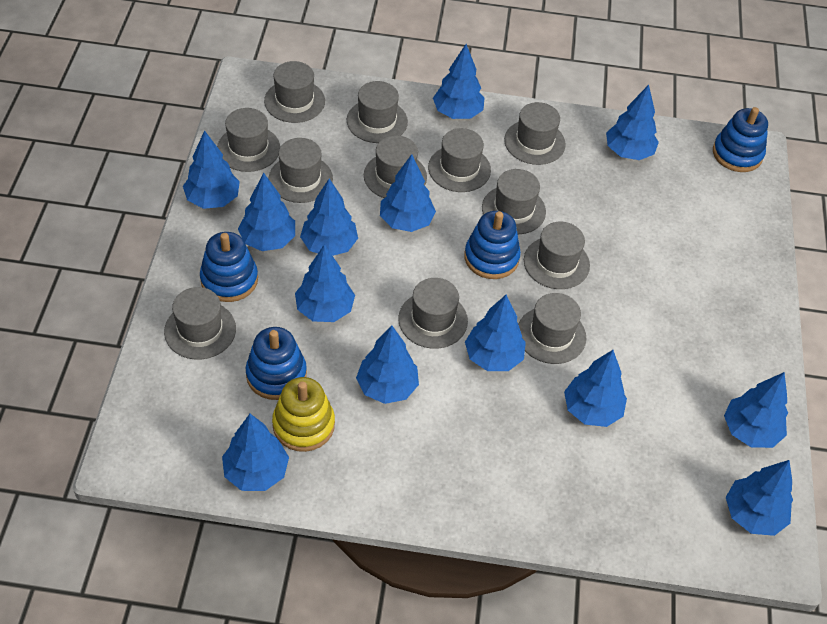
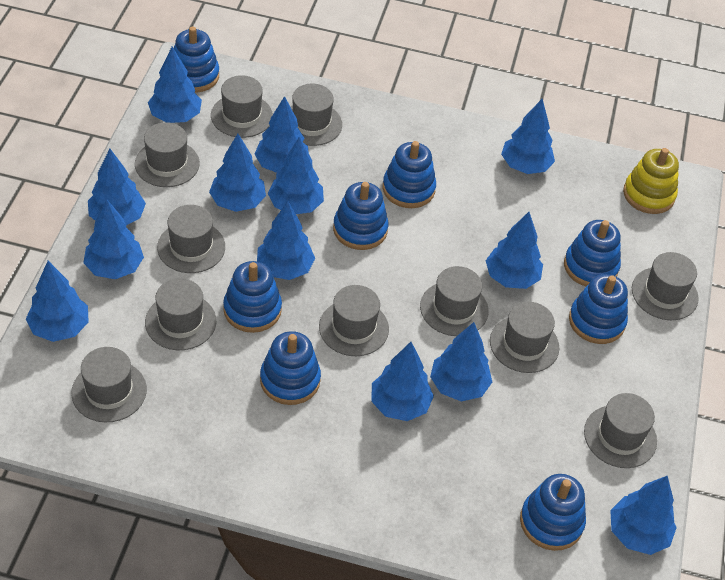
blue stacking toy: 4 -> 8
grey hat: 12 -> 11

